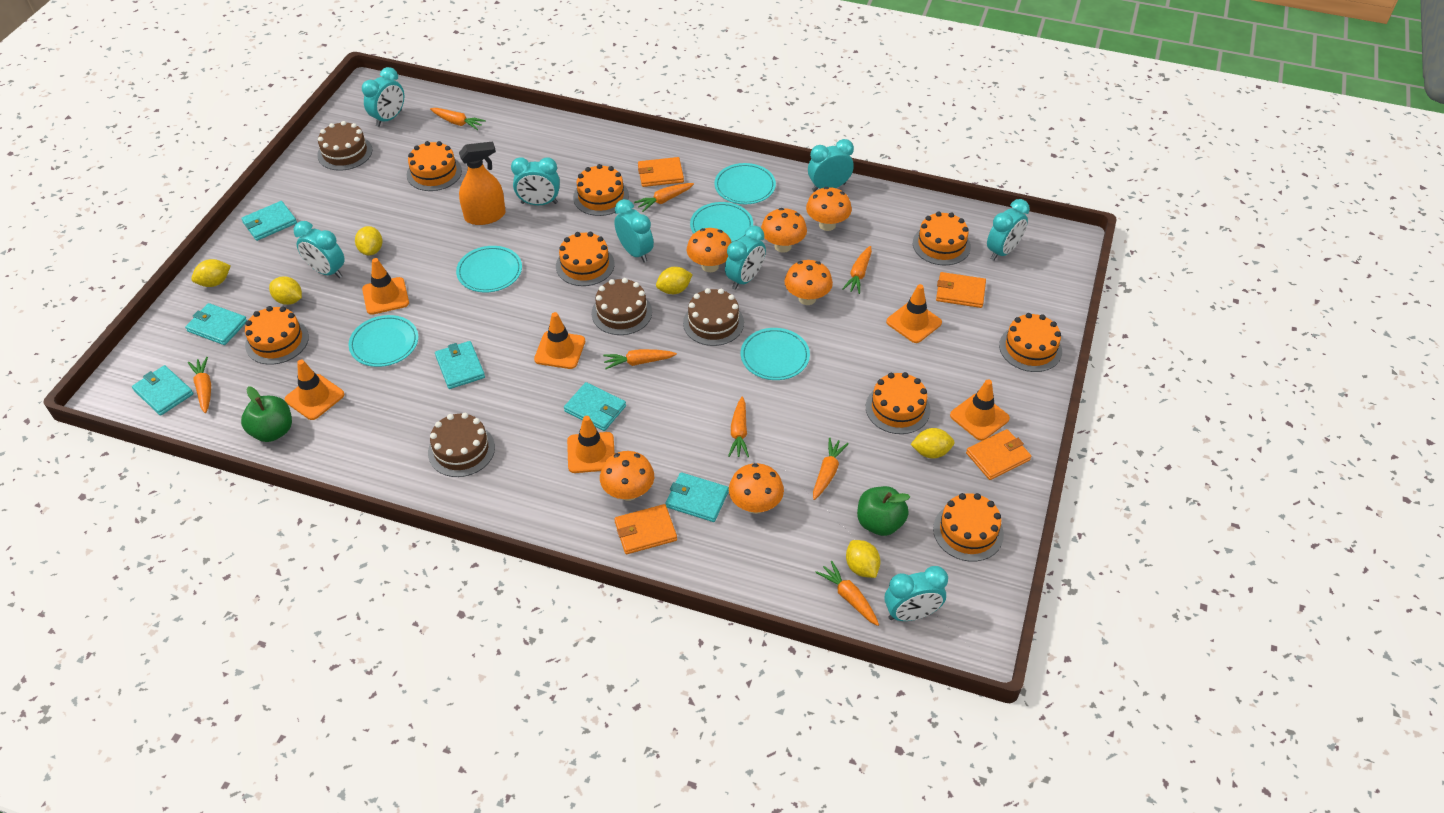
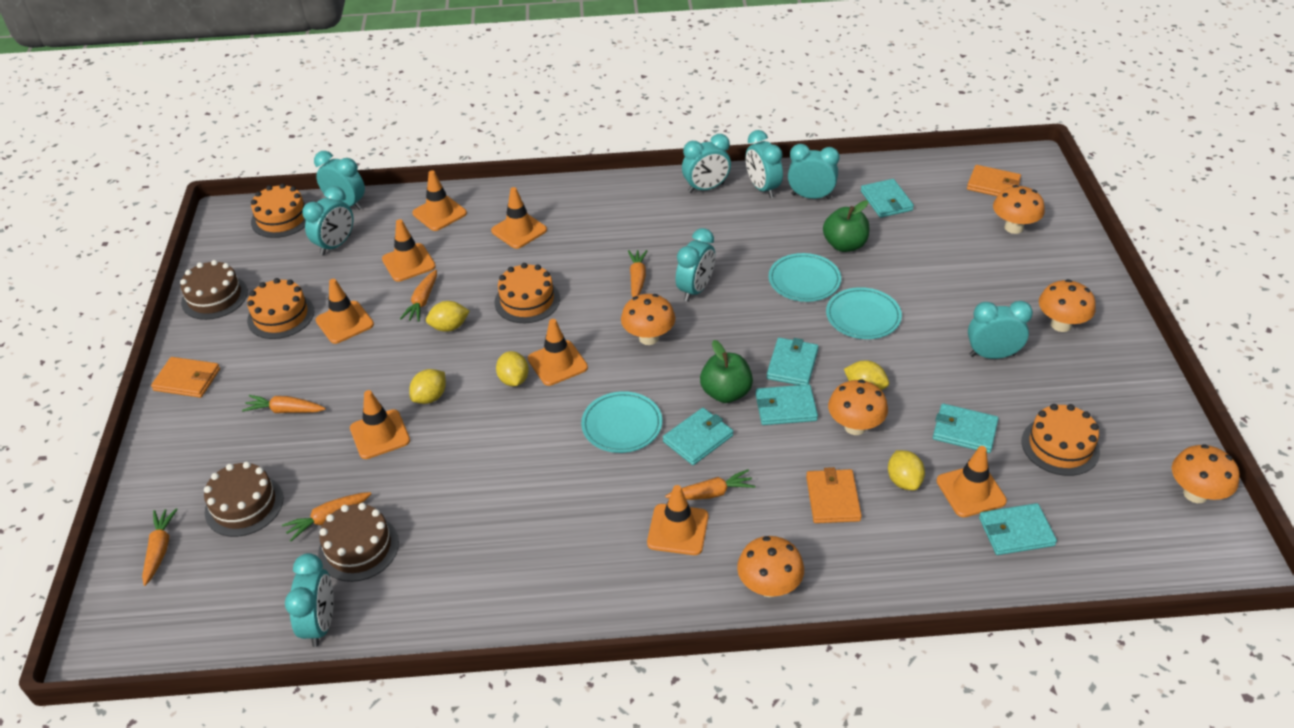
brown cake: 4 -> 3
orange cake: 8 -> 4
orange carrot: 8 -> 6
orange spray bottle: 1 -> 0
orange traffic cone: 6 -> 8
orange wallet: 4 -> 3
turquoise plate: 5 -> 3
yellow lemon: 6 -> 5

